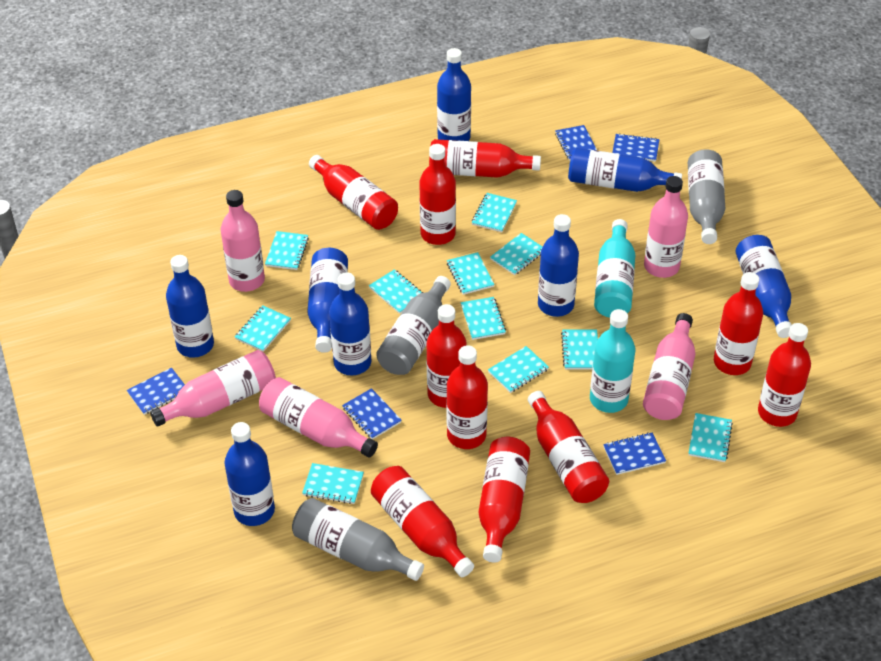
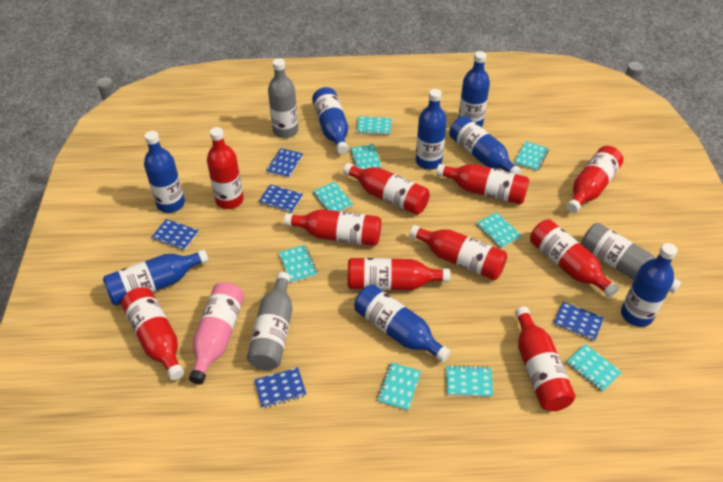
pink bottle: 5 -> 1
turquoise bottle: 2 -> 0
turquoise notebook: 11 -> 9

